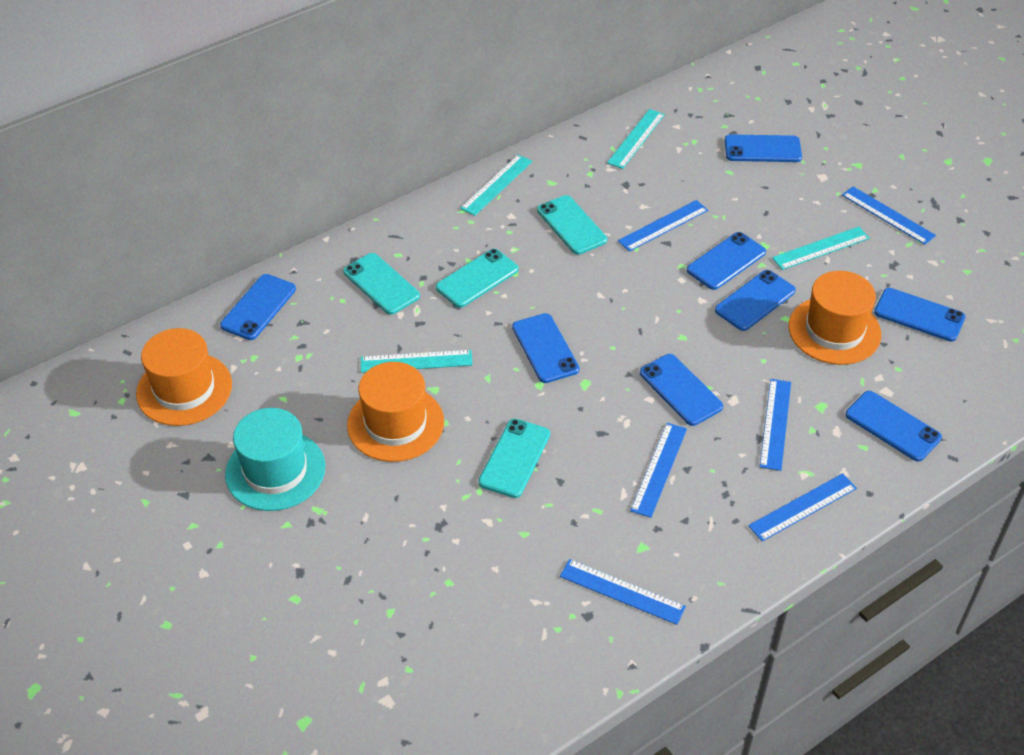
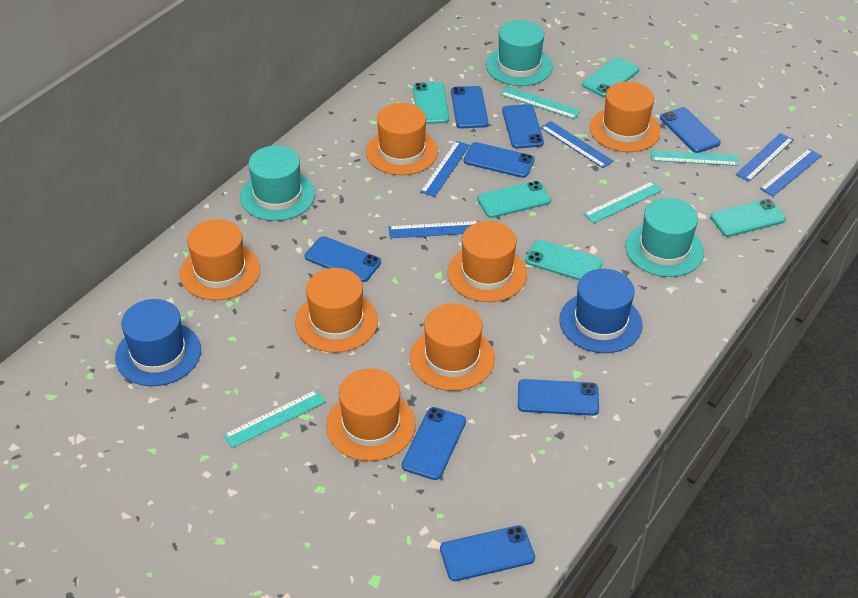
blue hat: 0 -> 2
blue ruler: 6 -> 5
orange hat: 3 -> 7
turquoise hat: 1 -> 3
turquoise phone: 4 -> 5

